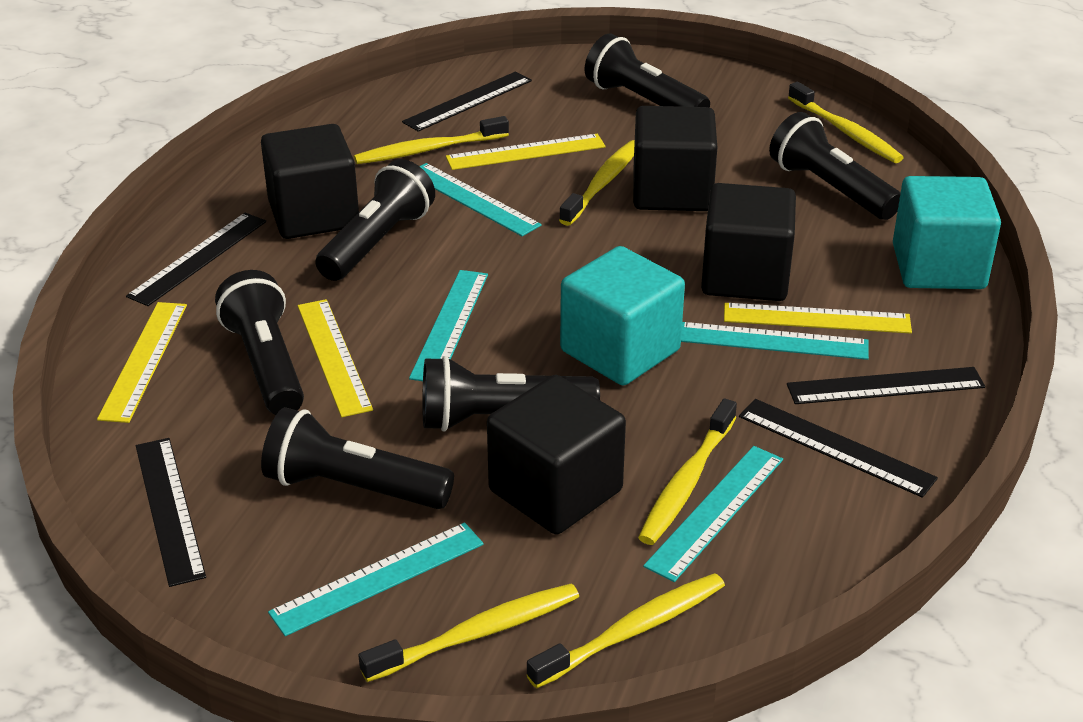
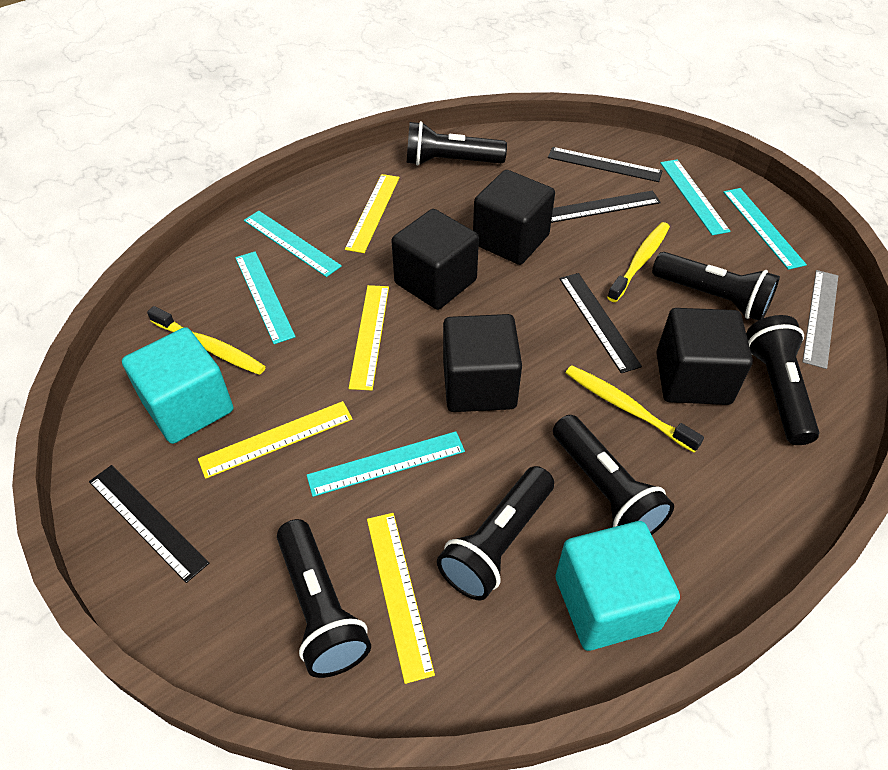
black ruler: 5 -> 4
grey ruler: 0 -> 1
yellow toothbrush: 6 -> 3

